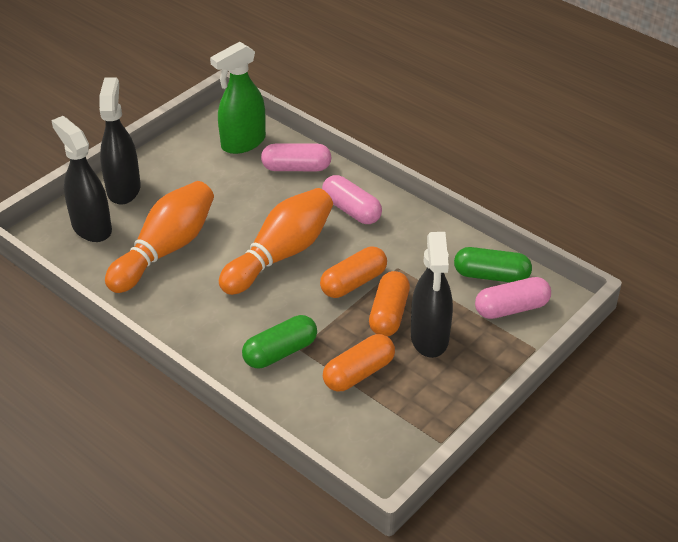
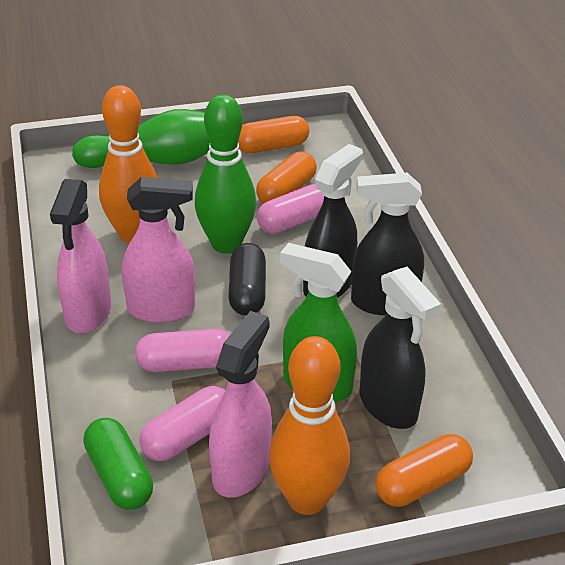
black capsule: 0 -> 1
green bowling pin: 0 -> 2
green capsule: 2 -> 1
pink spray bottle: 0 -> 3

